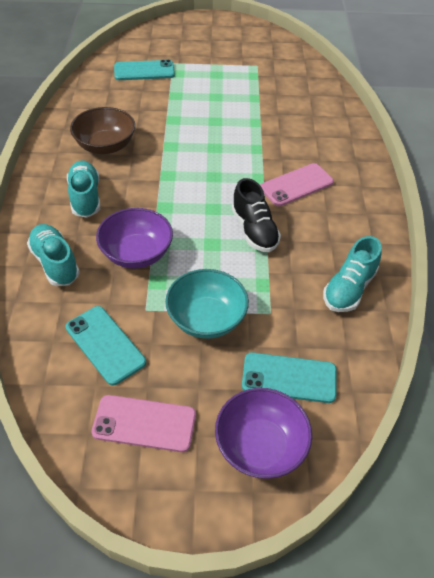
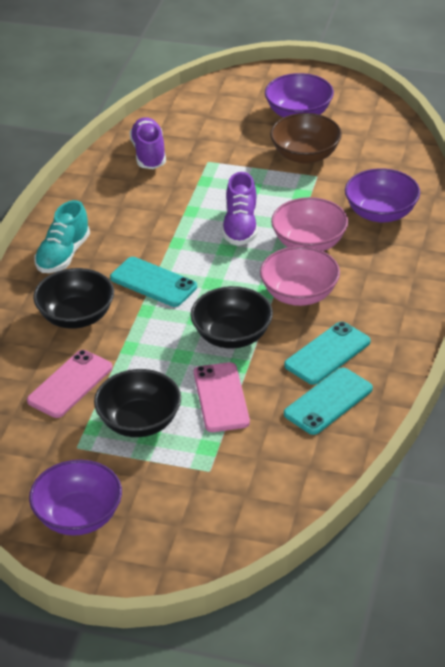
black bowl: 0 -> 3
black shoe: 1 -> 0
pink bowl: 0 -> 2
purple bowl: 2 -> 3
purple shoe: 0 -> 2
turquoise bowl: 1 -> 0
turquoise shoe: 3 -> 1

